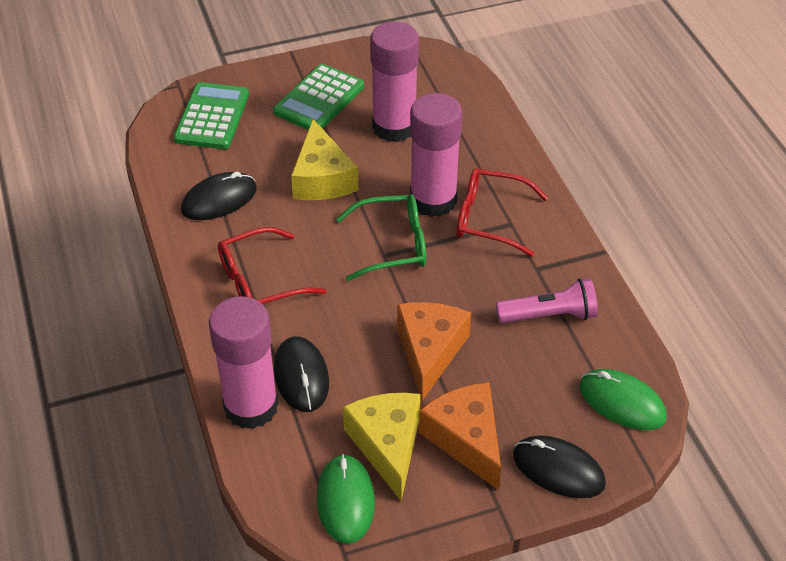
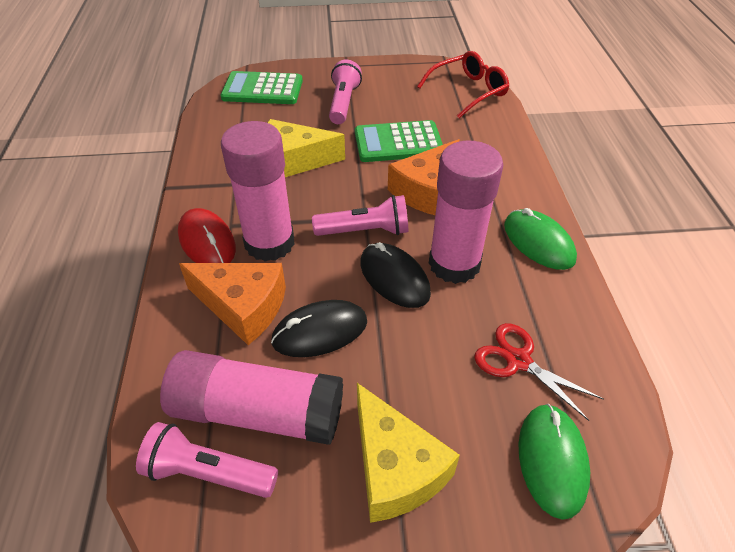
black mouse: 3 -> 2
green glasses: 1 -> 0
pink flashlight: 1 -> 3
red glasses: 2 -> 1
red mouse: 0 -> 1
red scissors: 0 -> 1

